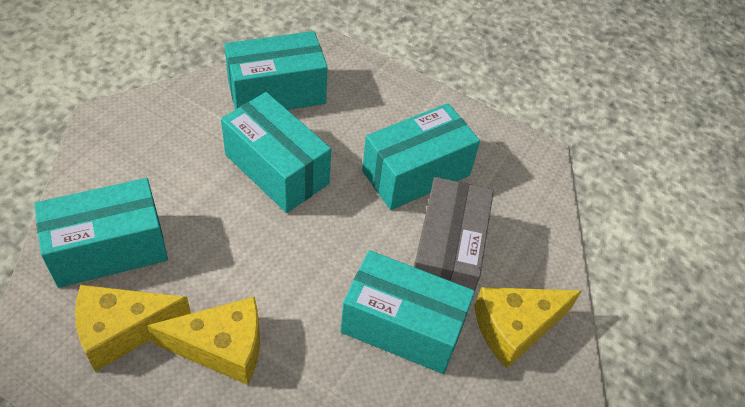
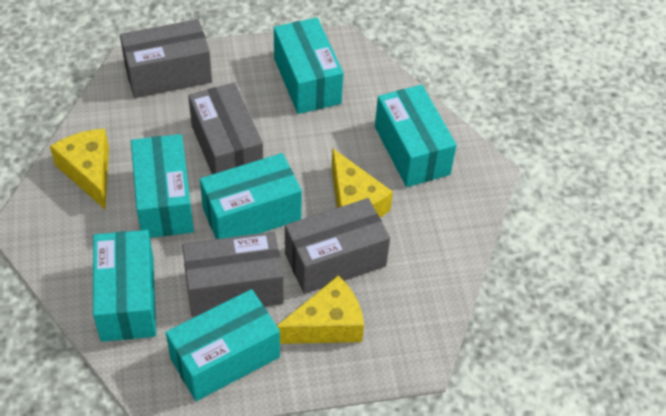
grey box: 1 -> 4
turquoise box: 5 -> 6

